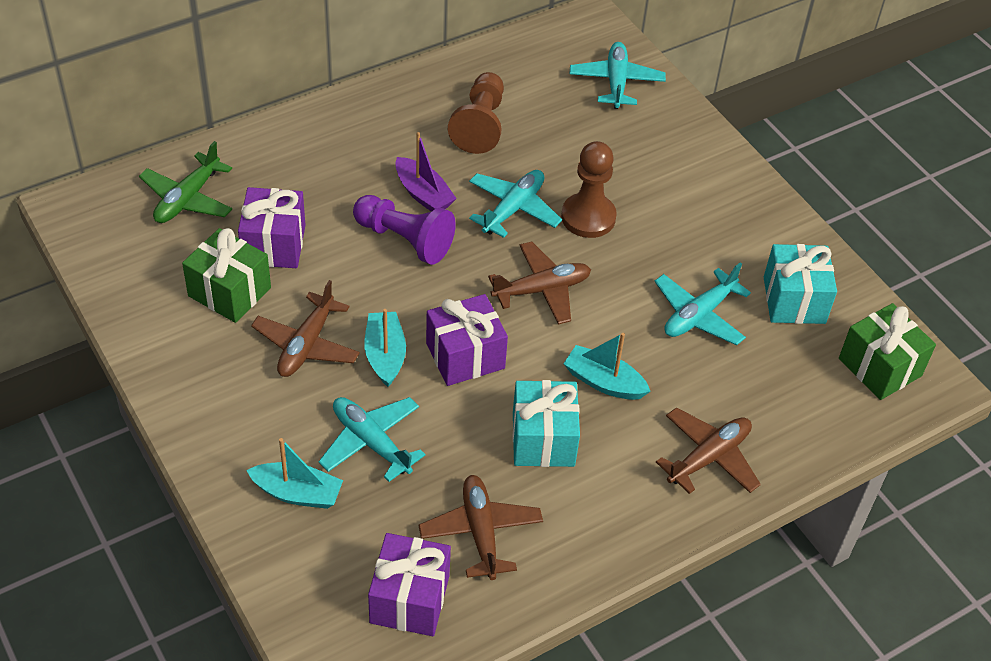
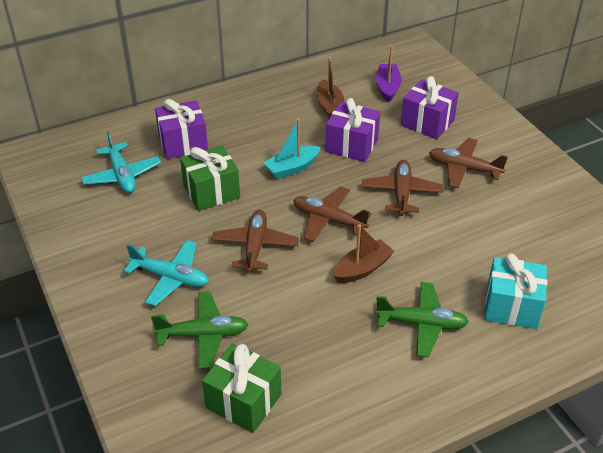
brown boat: 0 -> 2
brown pawn: 2 -> 0
green plane: 1 -> 2
purple pawn: 1 -> 0
turquoise boat: 3 -> 1
turquoise gift: 2 -> 1
turquoise plane: 4 -> 2

